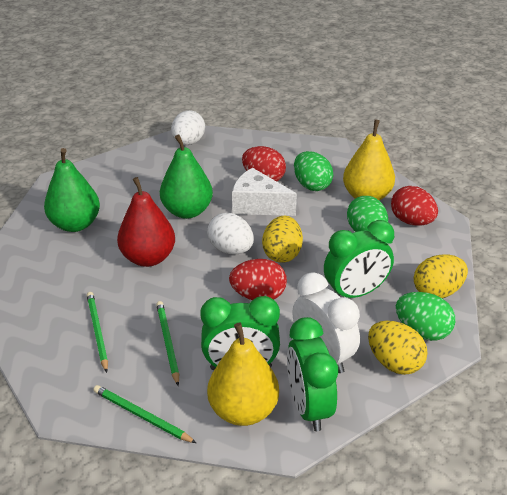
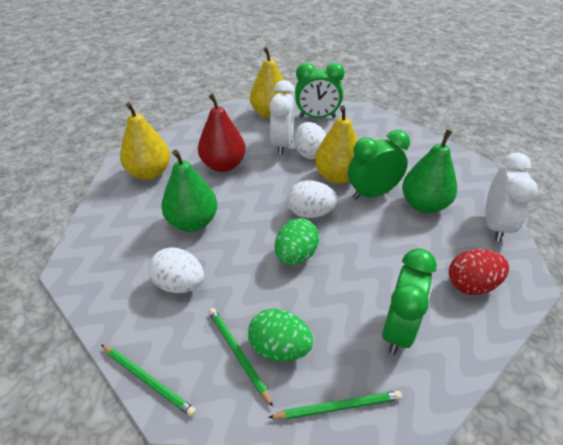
green egg: 3 -> 2
red egg: 3 -> 1
white cheese: 1 -> 0
white clock: 1 -> 2
white egg: 2 -> 3
yellow egg: 3 -> 0
yellow pear: 2 -> 3

